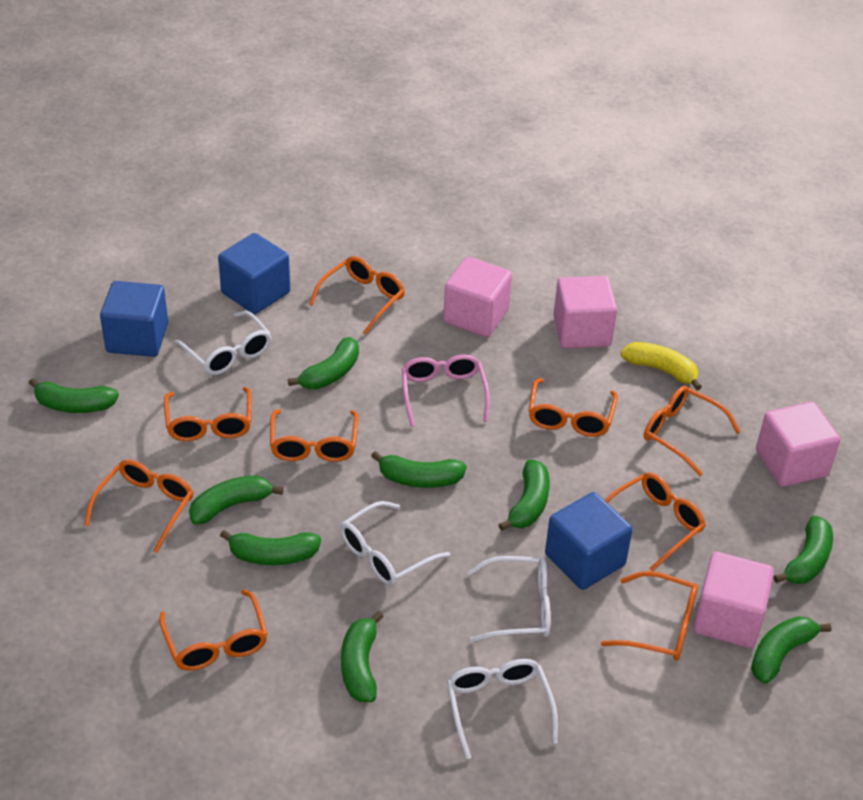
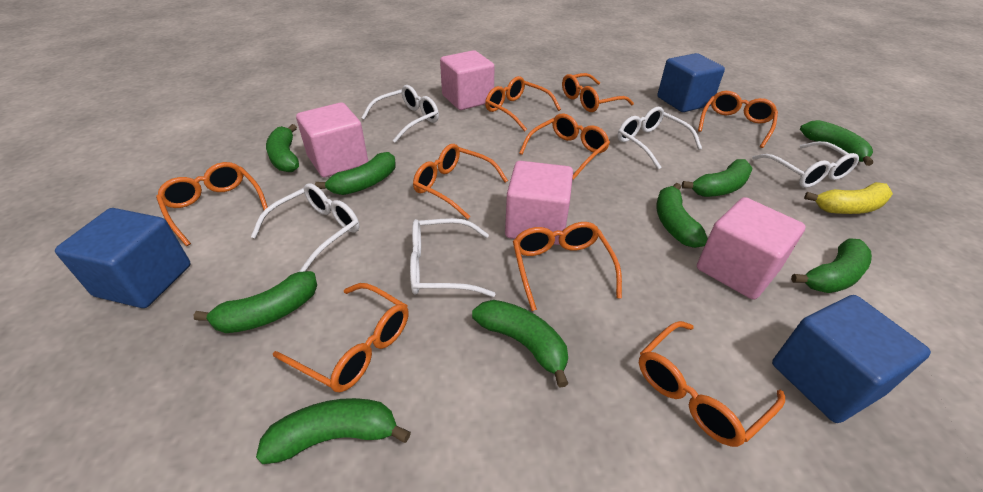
pink glasses: 1 -> 0
white glasses: 4 -> 5

